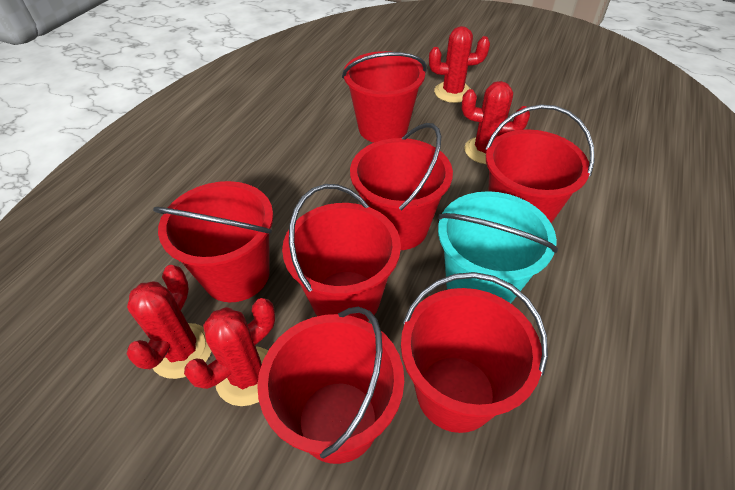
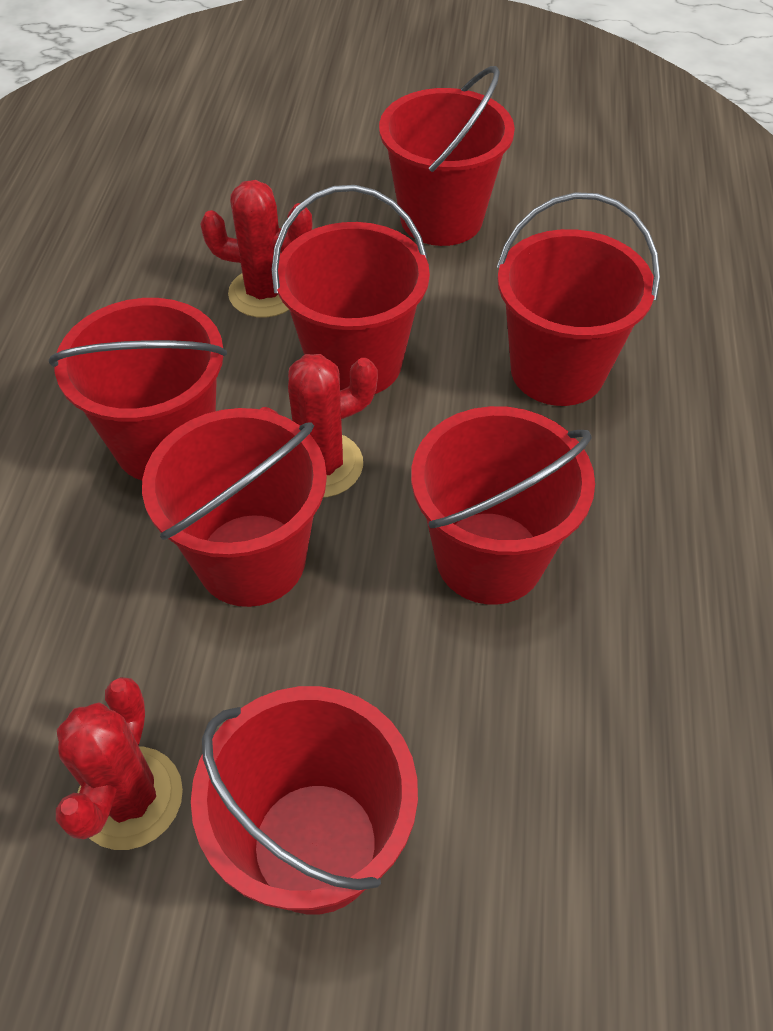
red cactus: 4 -> 3
turquoise bucket: 1 -> 0

